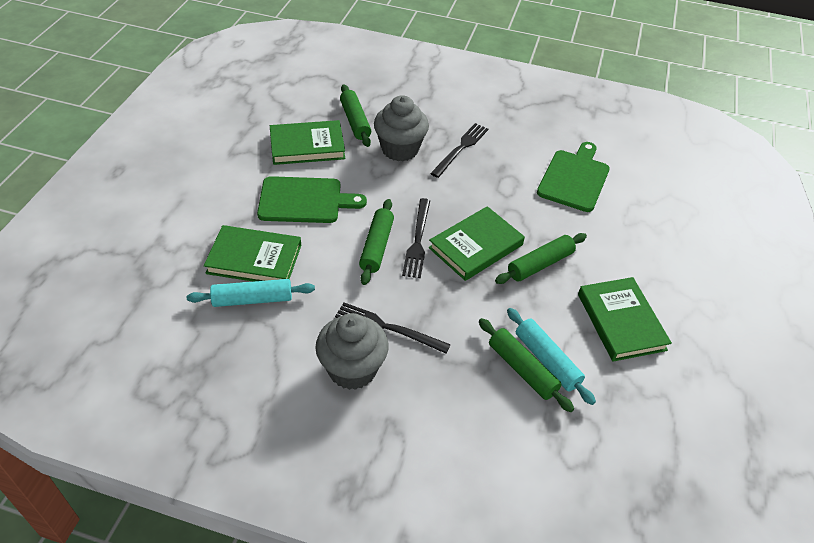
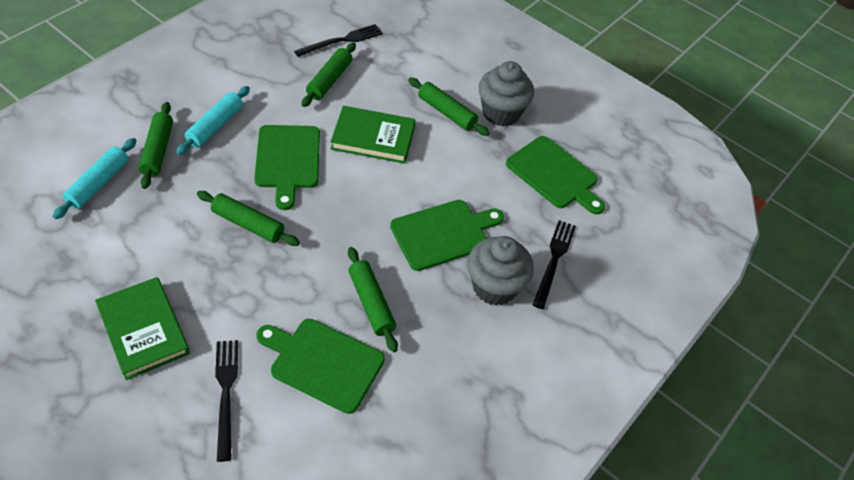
green book: 4 -> 2
green cutting board: 2 -> 4
green rolling pin: 4 -> 5

